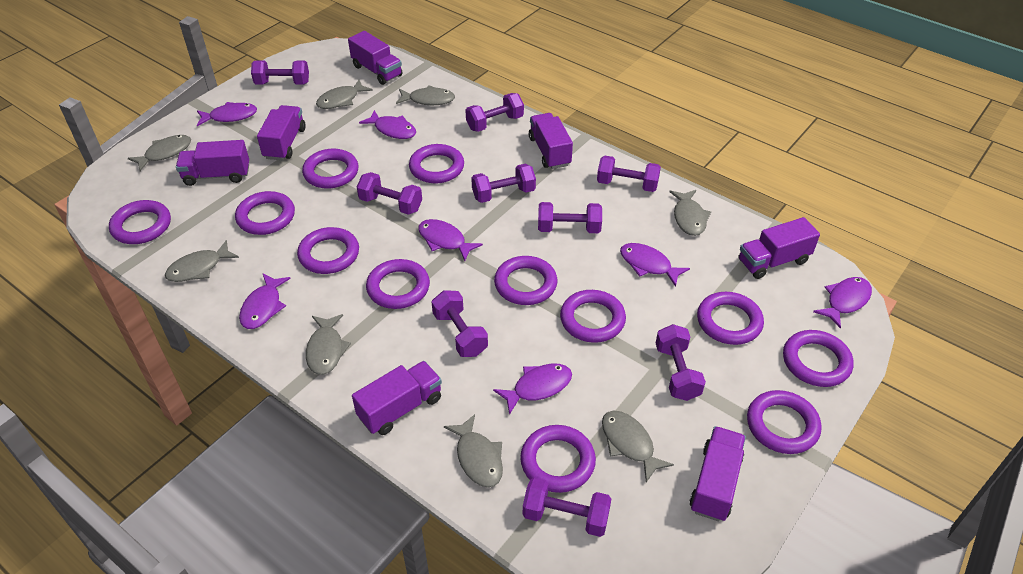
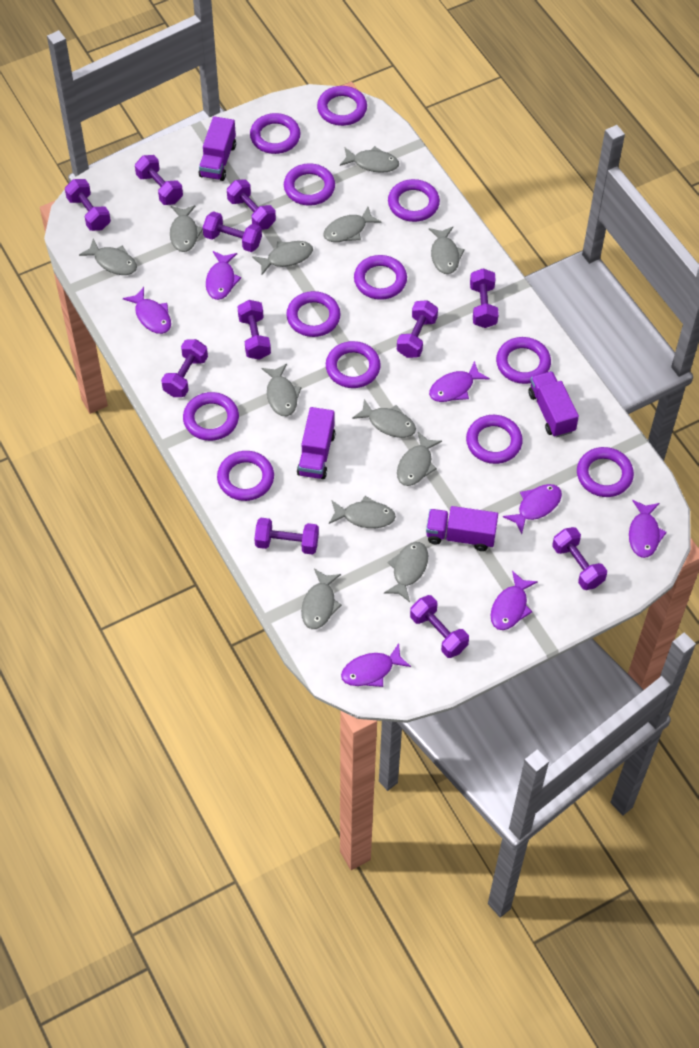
grey fish: 8 -> 12
purple dumbbell: 9 -> 11
purple truck: 7 -> 4

